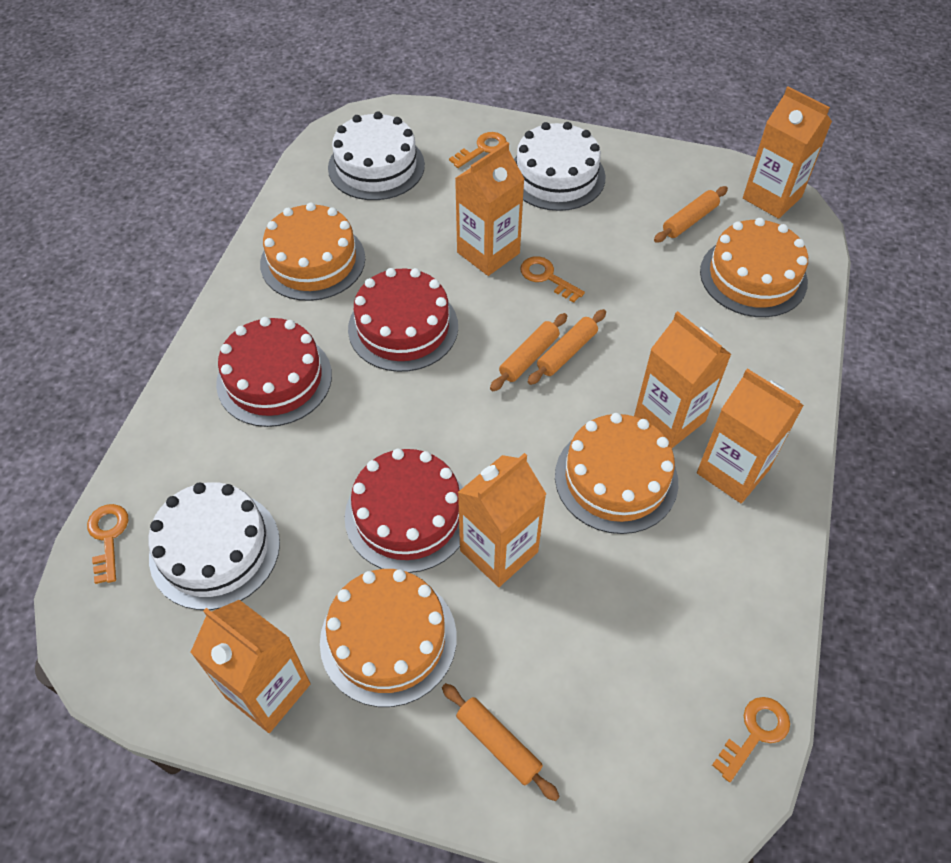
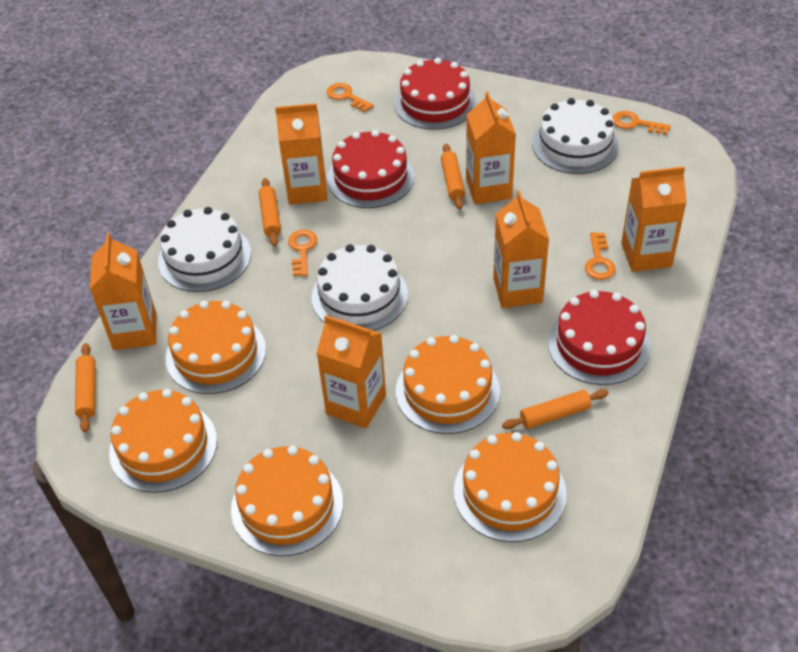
orange cake: 4 -> 5

